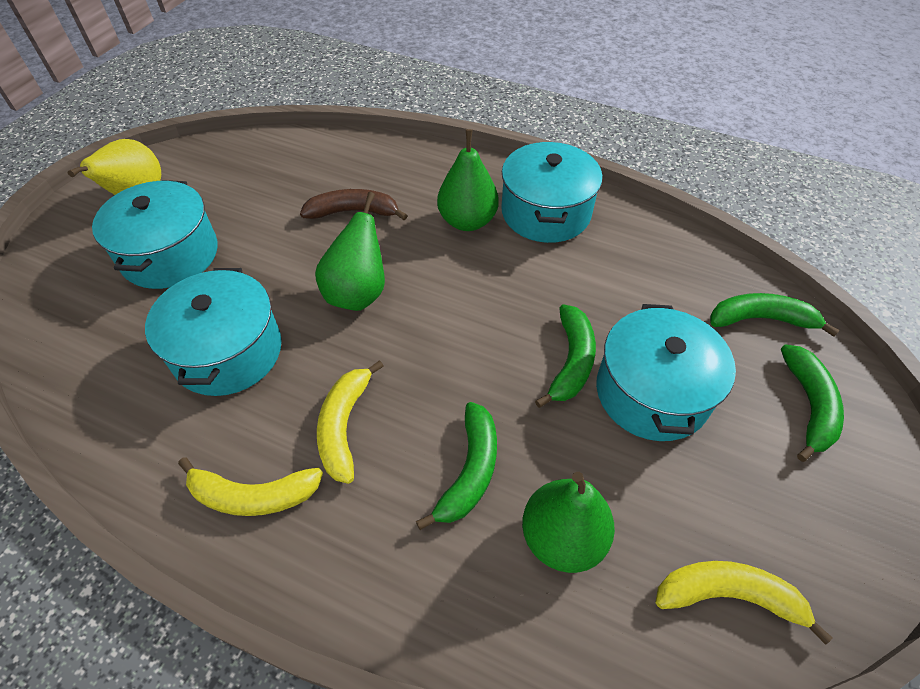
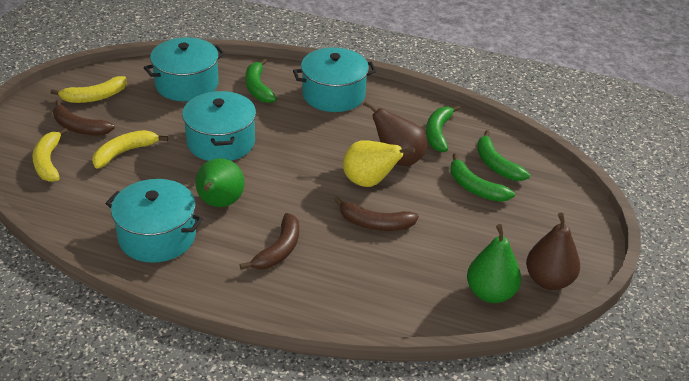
brown banana: 1 -> 3
brown pear: 0 -> 2
green pear: 3 -> 2

